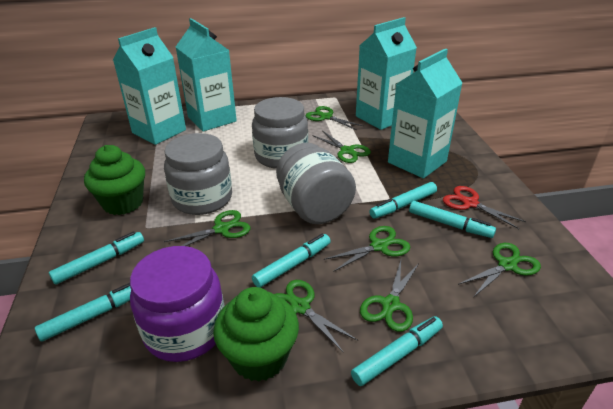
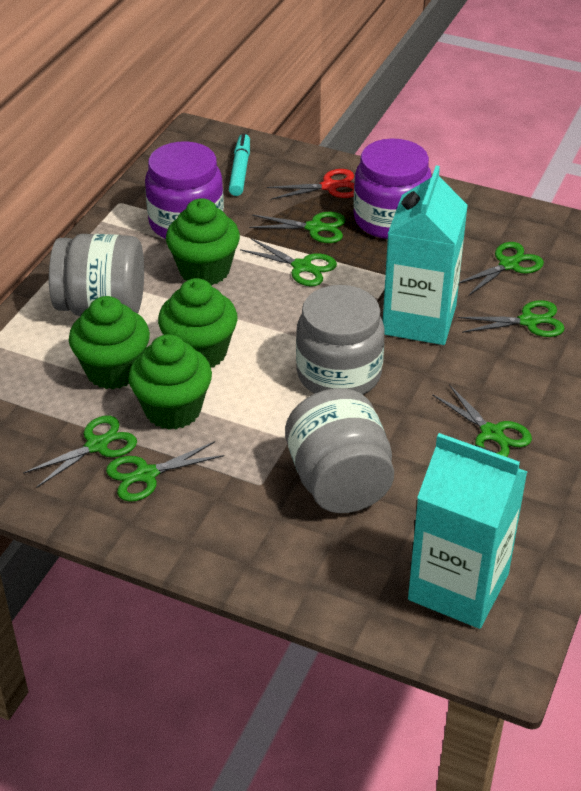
green cupcake: 2 -> 4
purple jar: 1 -> 2
turquoise carton: 4 -> 2
turquoise marker: 6 -> 1

